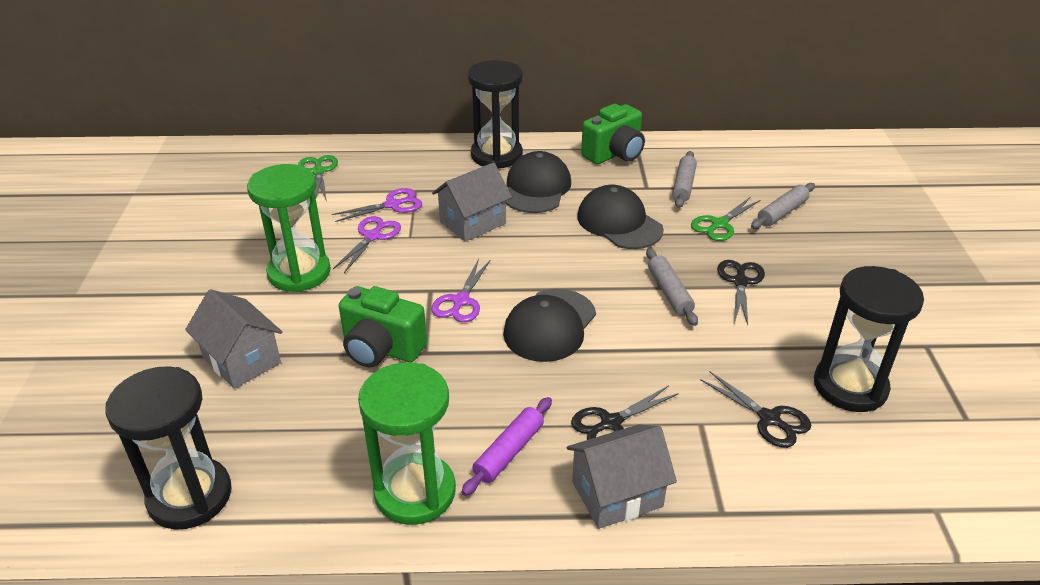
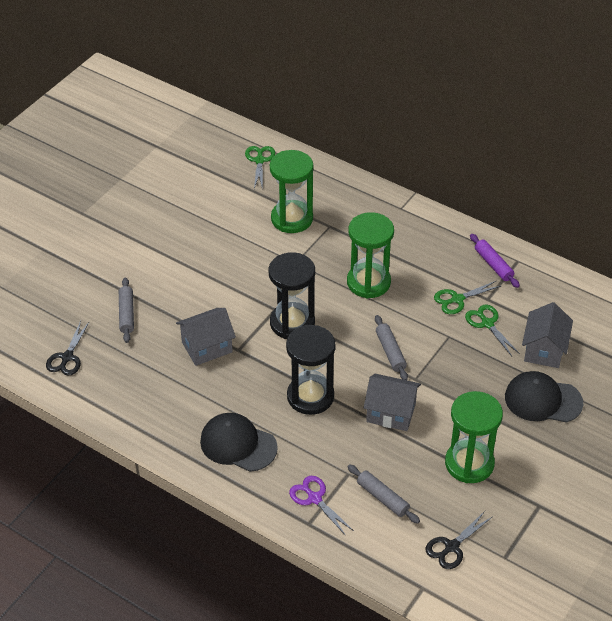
black cap: 3 -> 2
black hourglass: 3 -> 2
black scissors: 3 -> 2
green camera: 2 -> 0
green hourglass: 2 -> 3
green scissors: 2 -> 3
purple scissors: 3 -> 1

